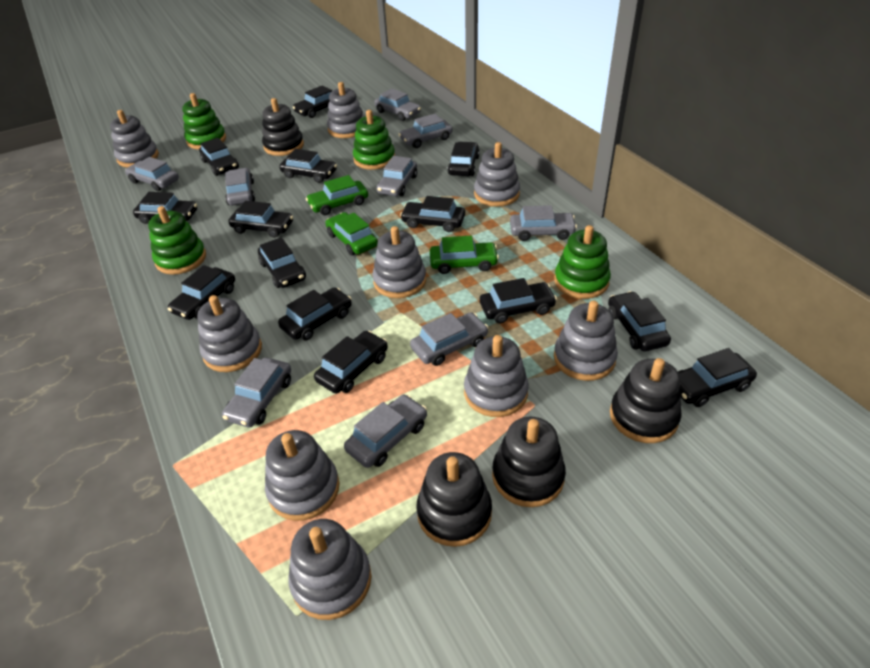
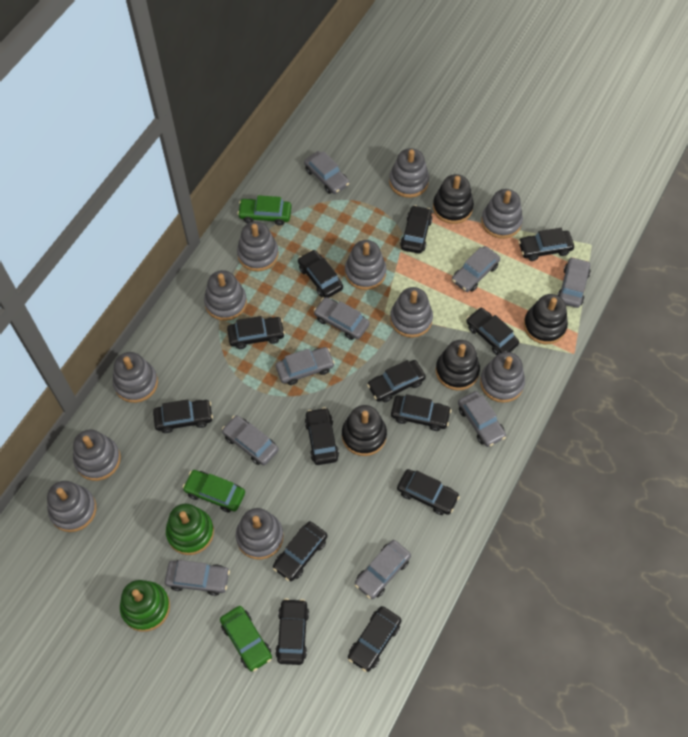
black car: 14 -> 13
green stacking toy: 4 -> 2
grey stacking toy: 9 -> 11

